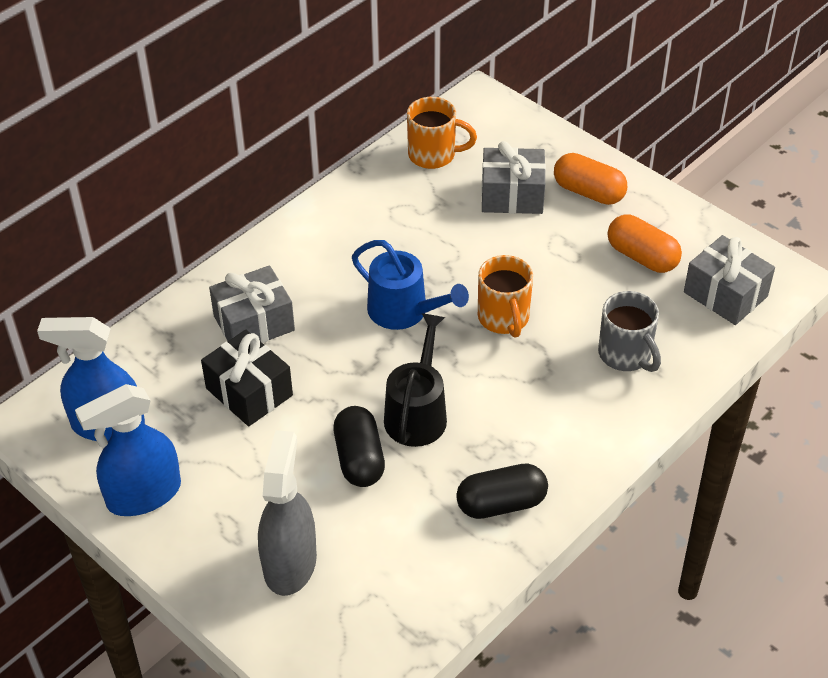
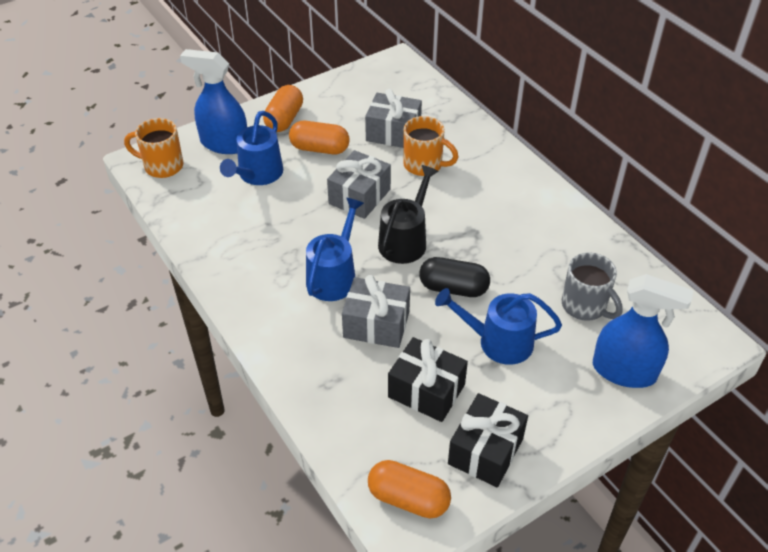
black capsule: 2 -> 1
black gift: 1 -> 2
blue watering can: 1 -> 3
grey spray bottle: 1 -> 0
orange capsule: 2 -> 3

